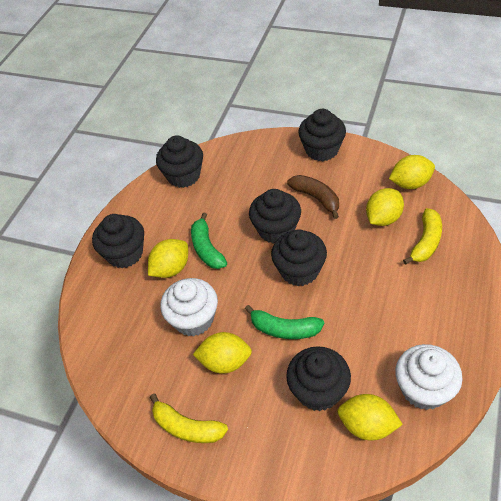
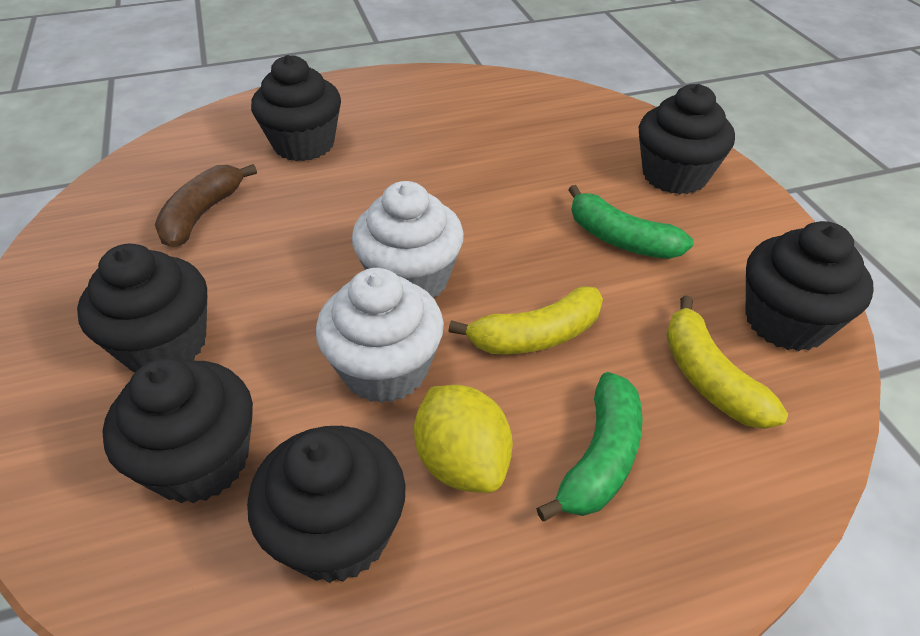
yellow lemon: 5 -> 1

